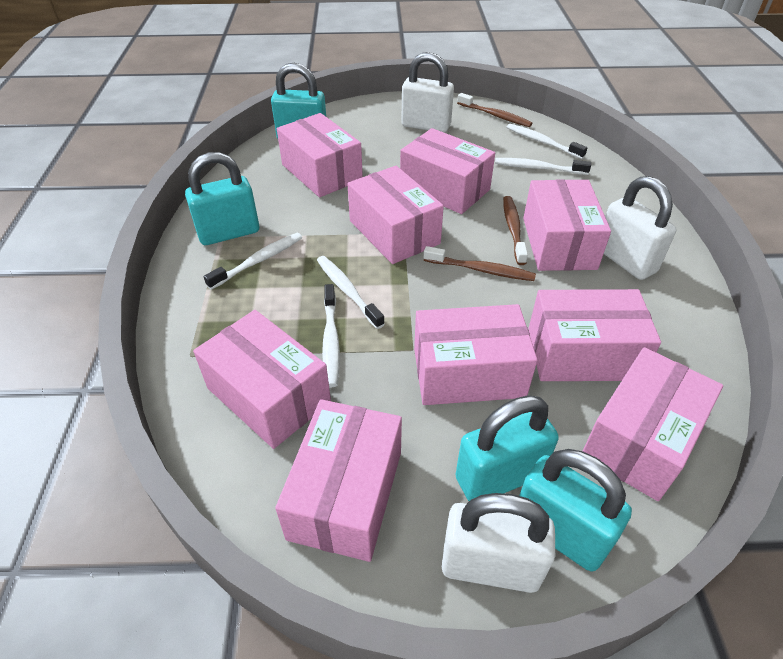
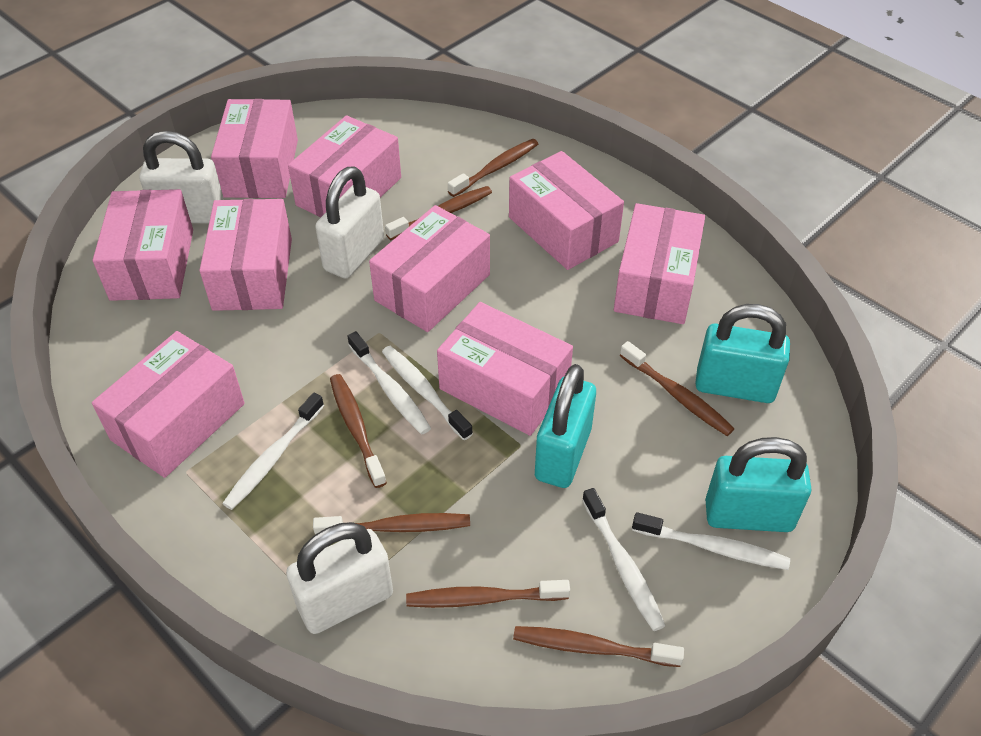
brown toothbrush: 3 -> 7
turquoise padlock: 4 -> 3

